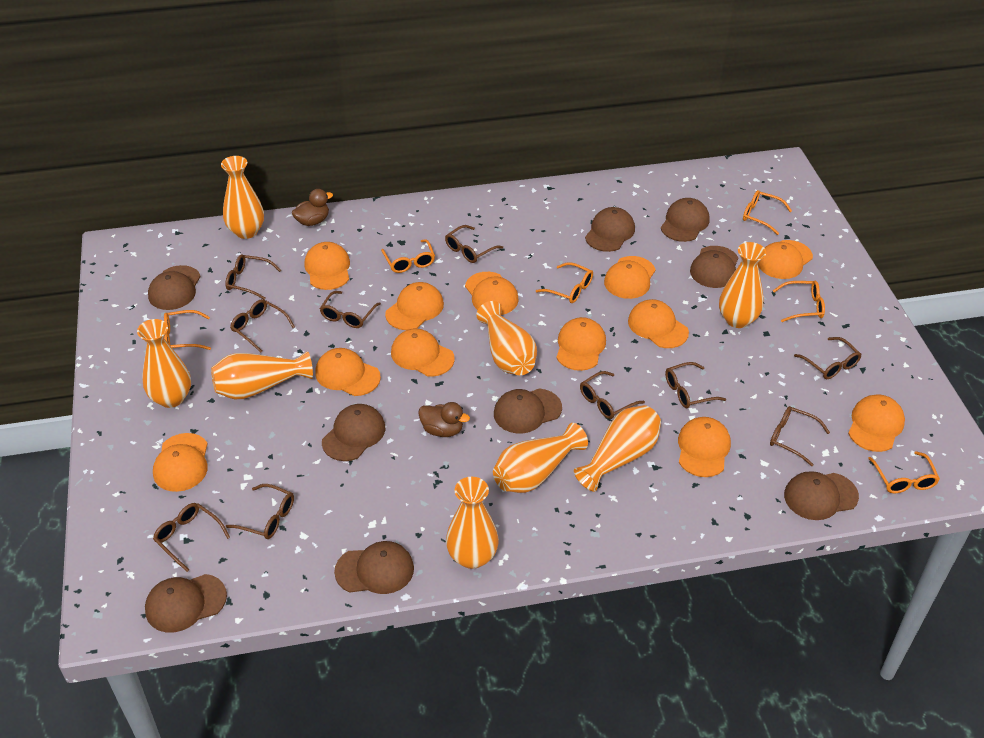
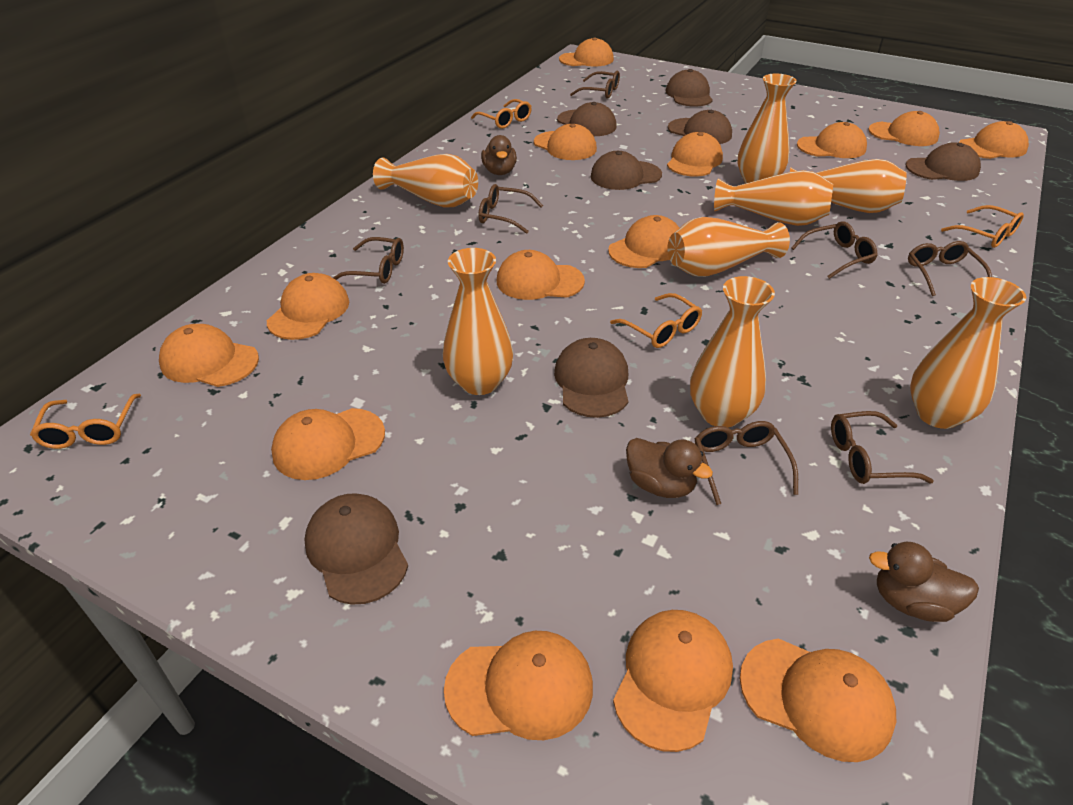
brown cap: 9 -> 7
brown duck: 2 -> 3
brown glasses: 10 -> 7
orange cap: 12 -> 14
orange glasses: 6 -> 4

